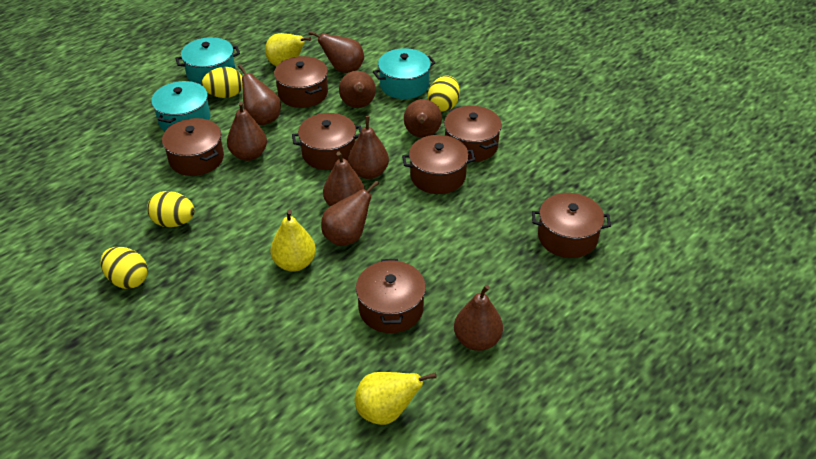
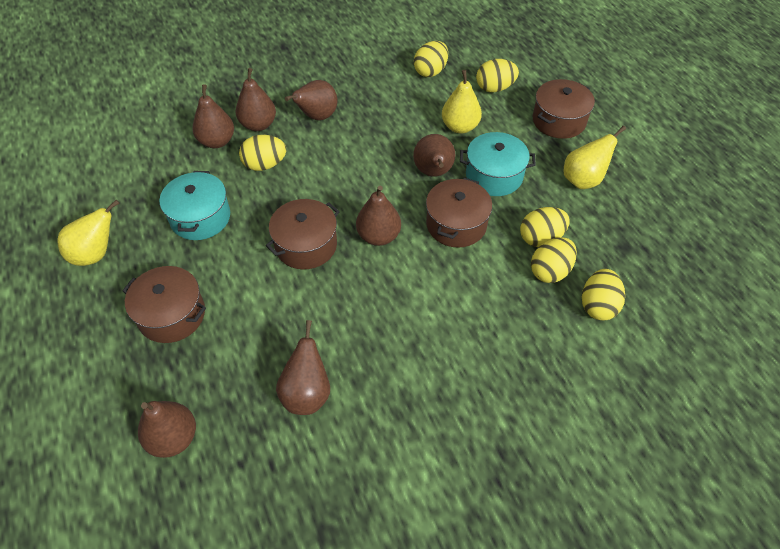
brown pear: 9 -> 7
brown pot: 7 -> 4
turquoise pot: 3 -> 2
yellow egg: 4 -> 6

